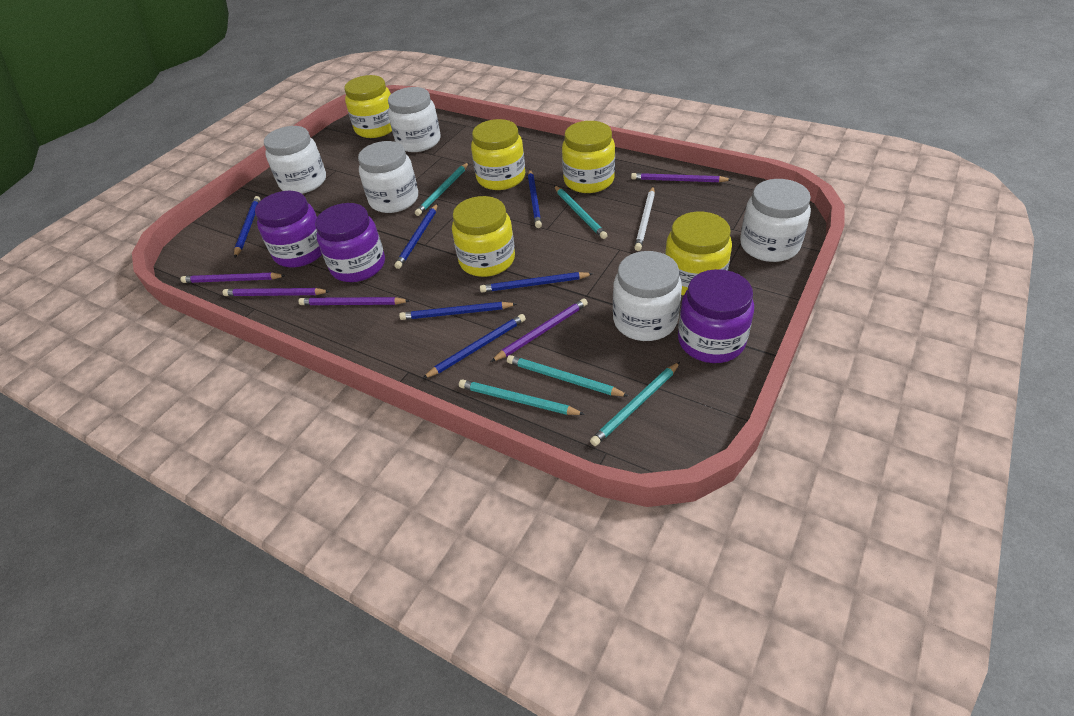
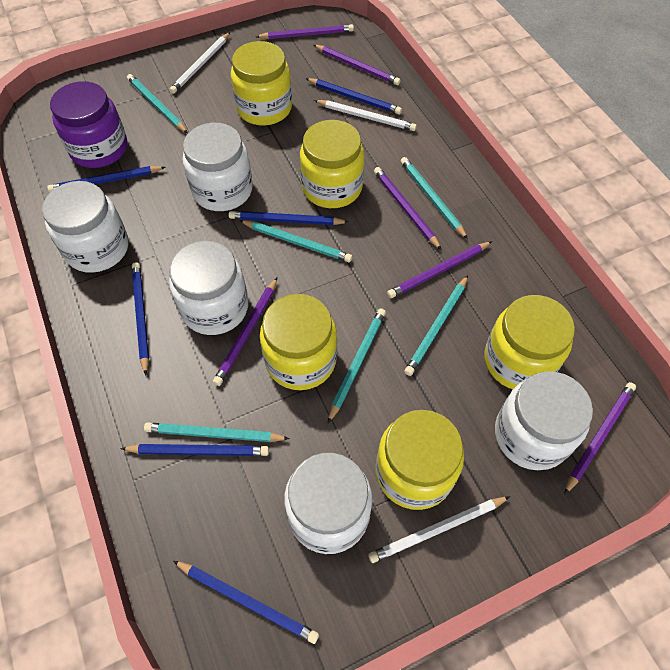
purple jar: 3 -> 1
purple pencil: 5 -> 6
turquoise pencil: 5 -> 6
white pencil: 1 -> 3

